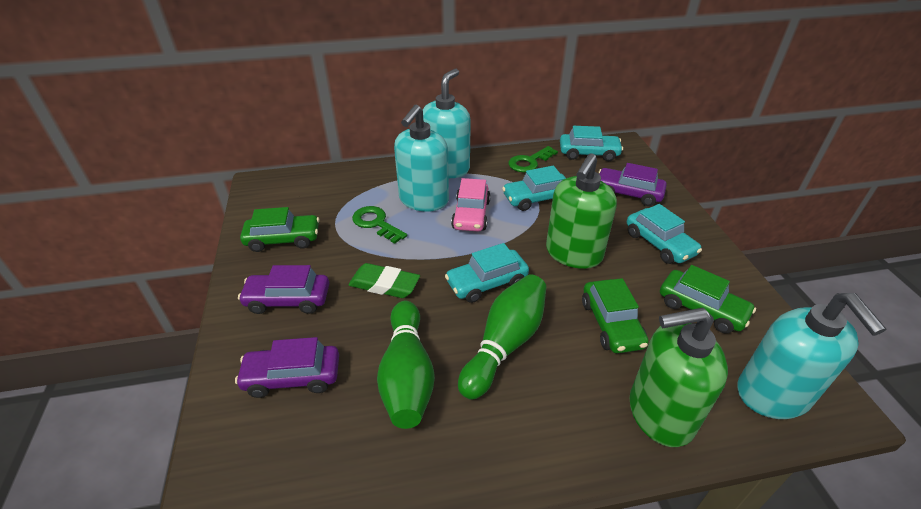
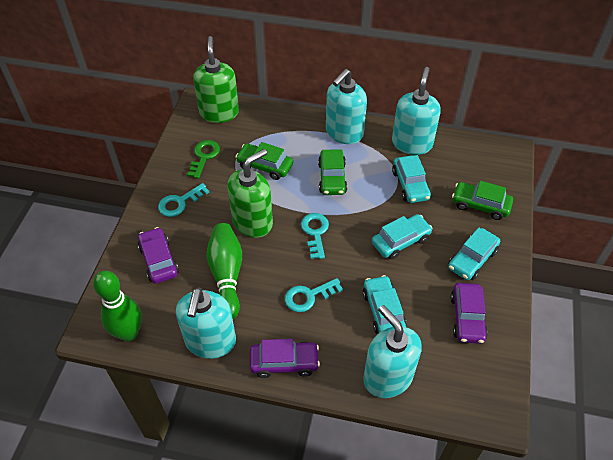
green eraser: 1 -> 0
green key: 2 -> 1
pink car: 1 -> 0
turquoise key: 0 -> 3
turquoise soap dispenser: 3 -> 4

